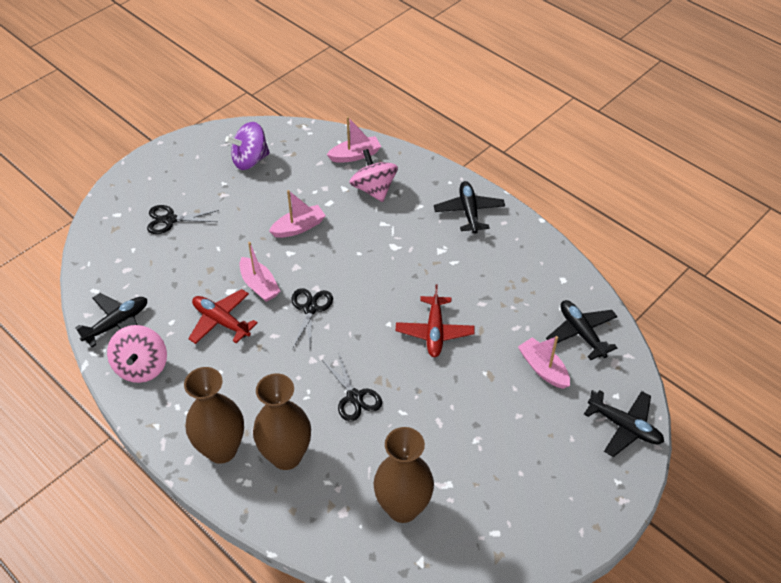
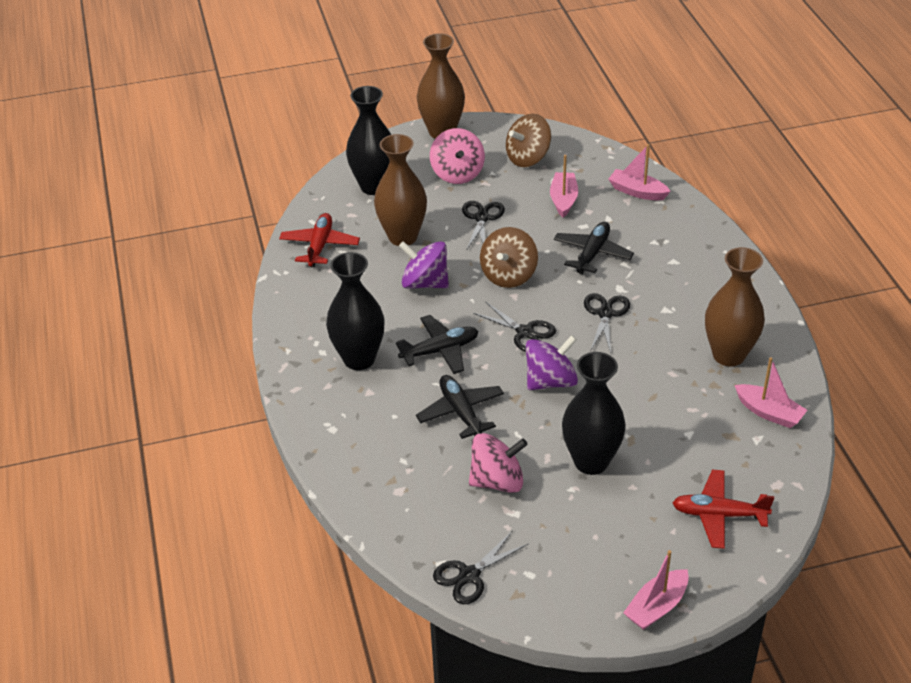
black plane: 4 -> 3
black scissors: 3 -> 4
black vase: 0 -> 3
brown spinning top: 0 -> 2
purple spinning top: 1 -> 2

